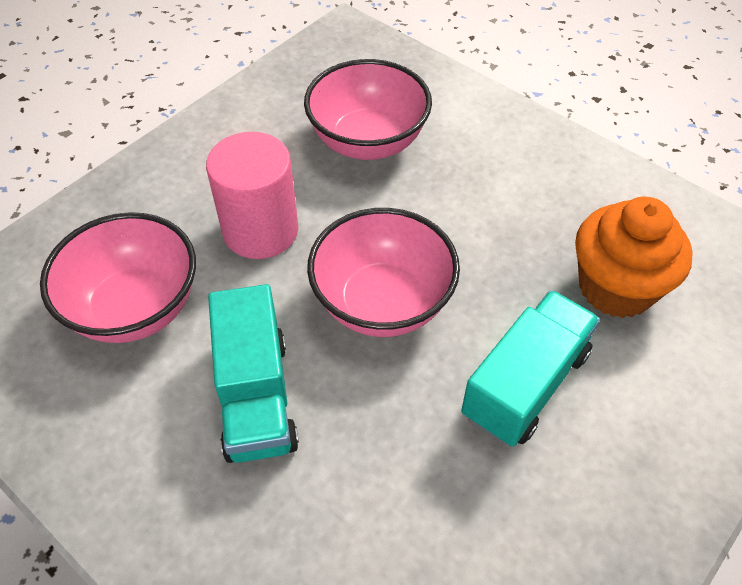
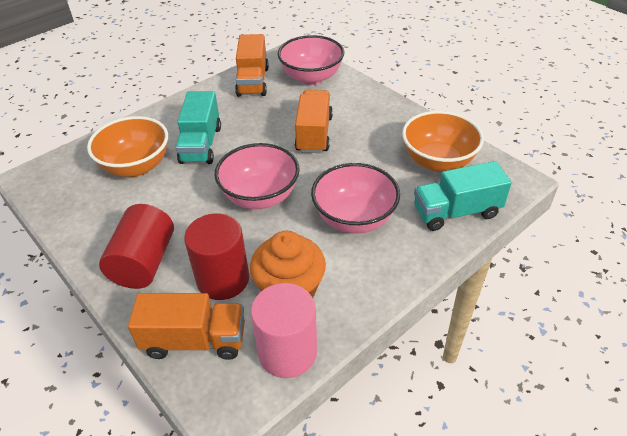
orange bowl: 0 -> 2
orange truck: 0 -> 3
red cylinder: 0 -> 2

